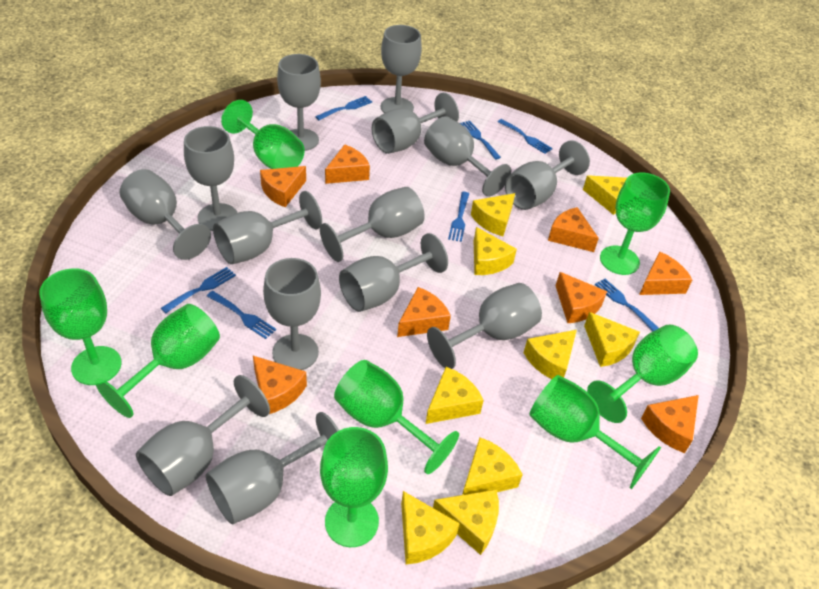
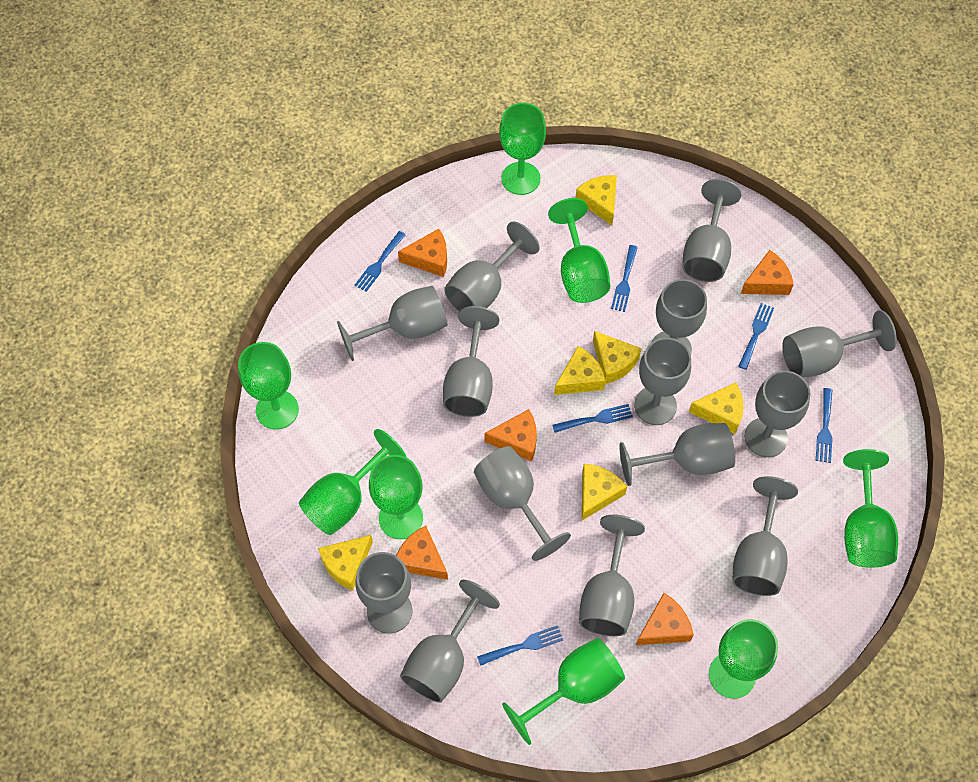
blue fork: 7 -> 6
orange cheese: 8 -> 5
yellow cheese: 9 -> 6

